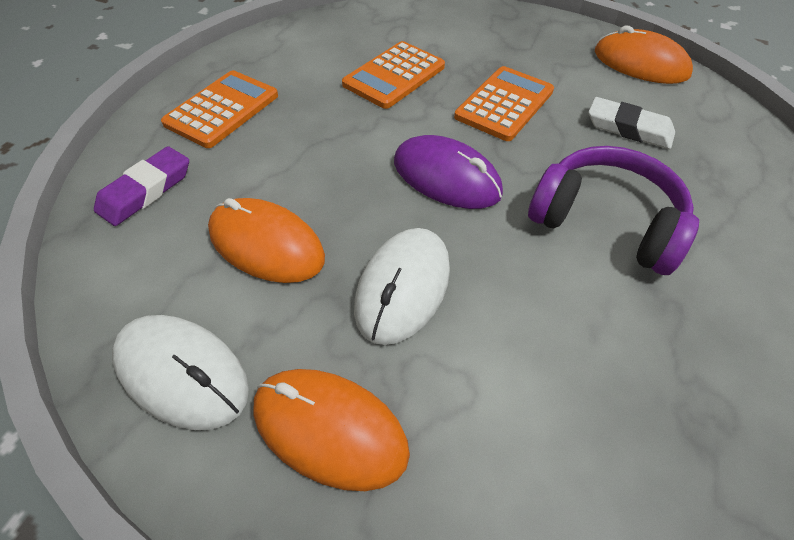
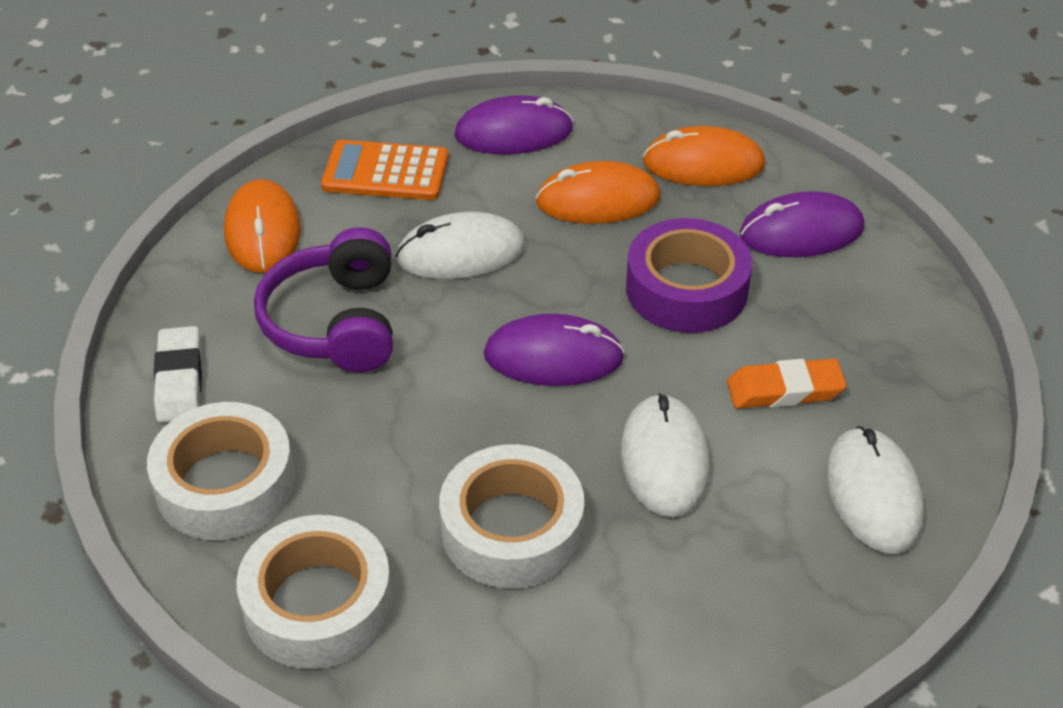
orange calculator: 3 -> 1
orange eraser: 0 -> 1
purple eraser: 1 -> 0
purple mouse: 1 -> 3
purple tape: 0 -> 1
white mouse: 2 -> 3
white tape: 0 -> 3

